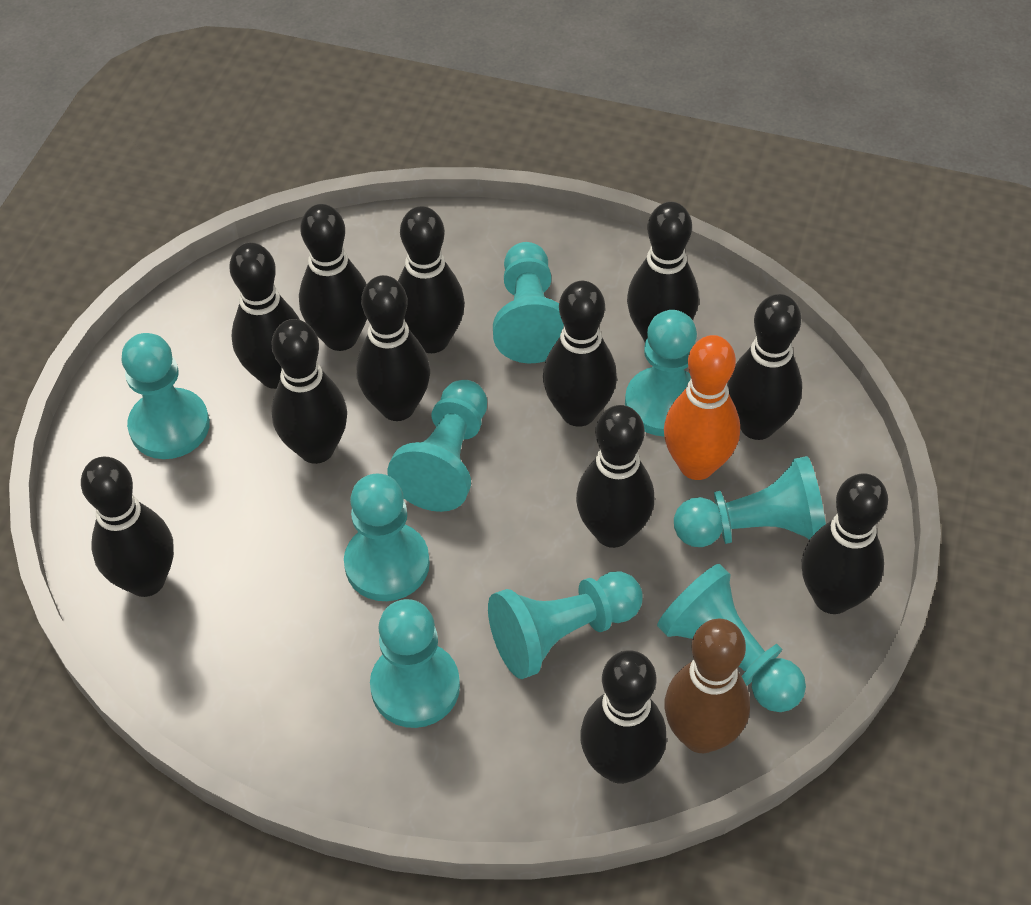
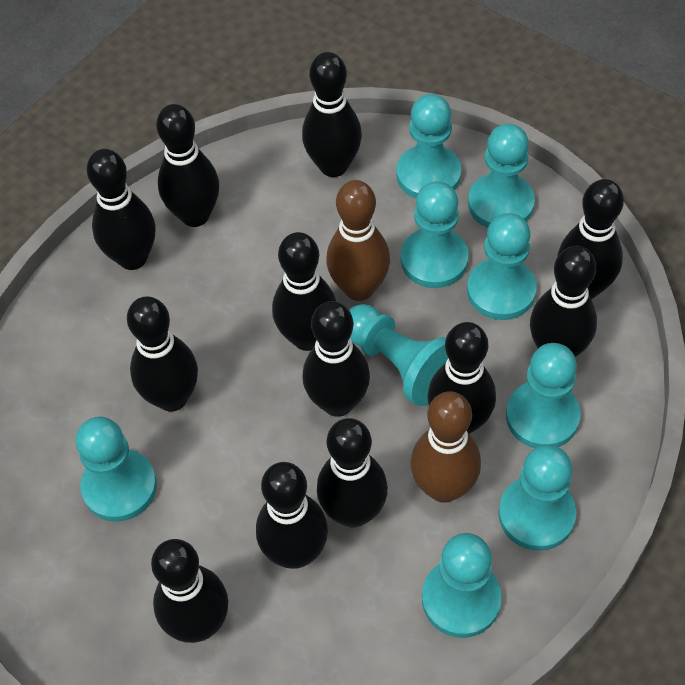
brown bowling pin: 1 -> 2
orange bowling pin: 1 -> 0

